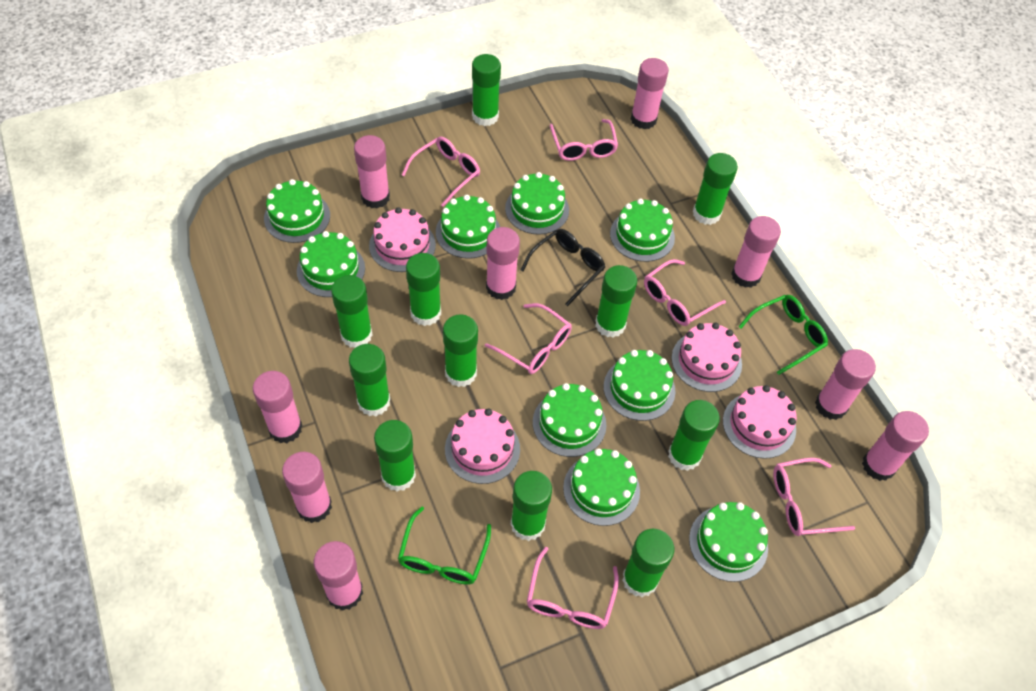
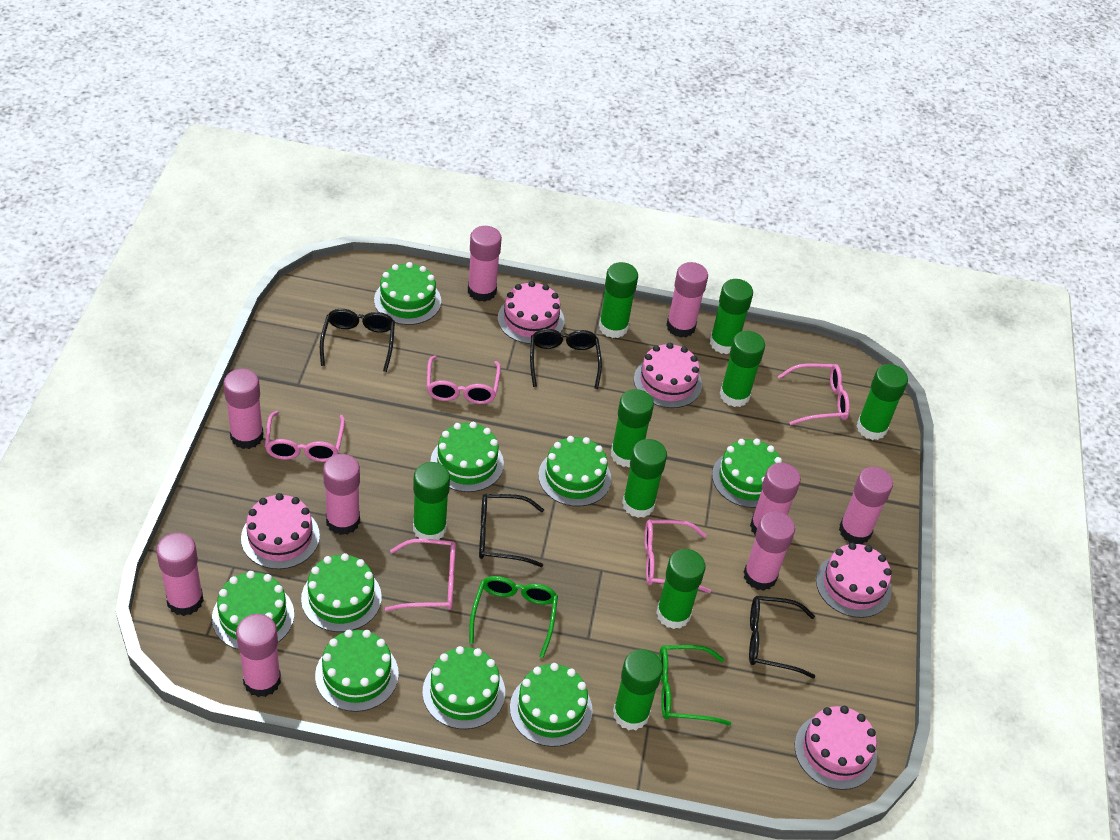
black glasses: 1 -> 4
green glue stick: 11 -> 9
pink cake: 4 -> 5
pink glasses: 6 -> 5

